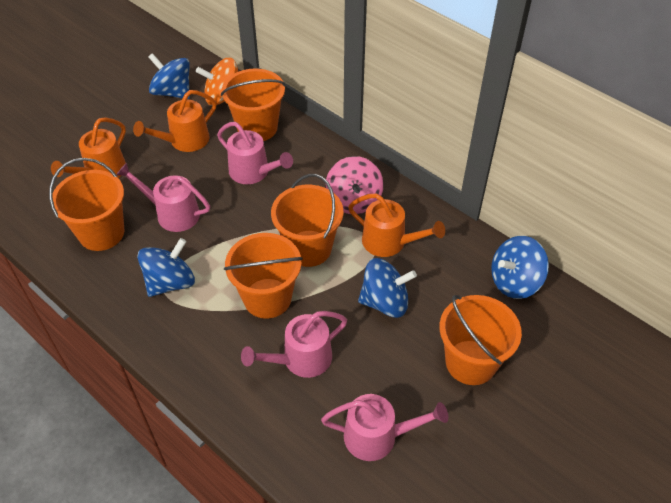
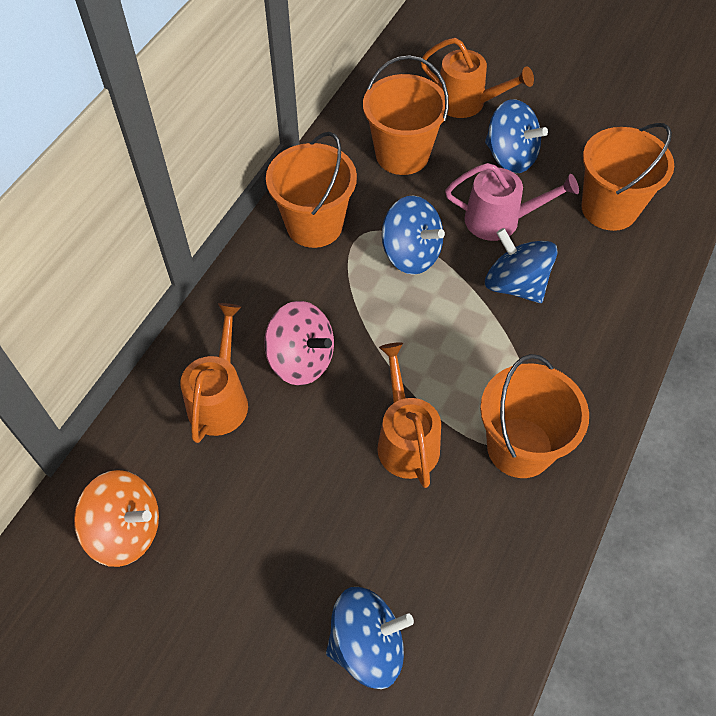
orange bucket: 5 -> 4
pink watering can: 4 -> 1

